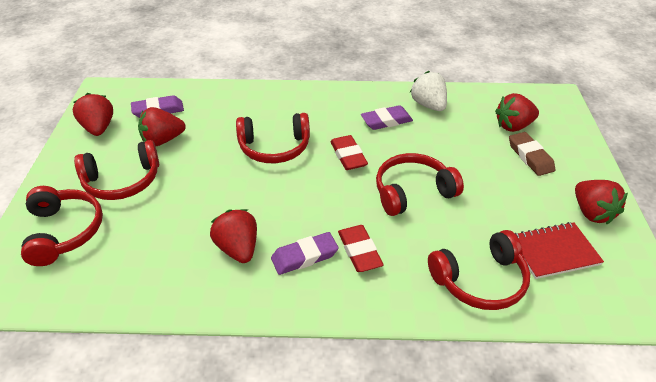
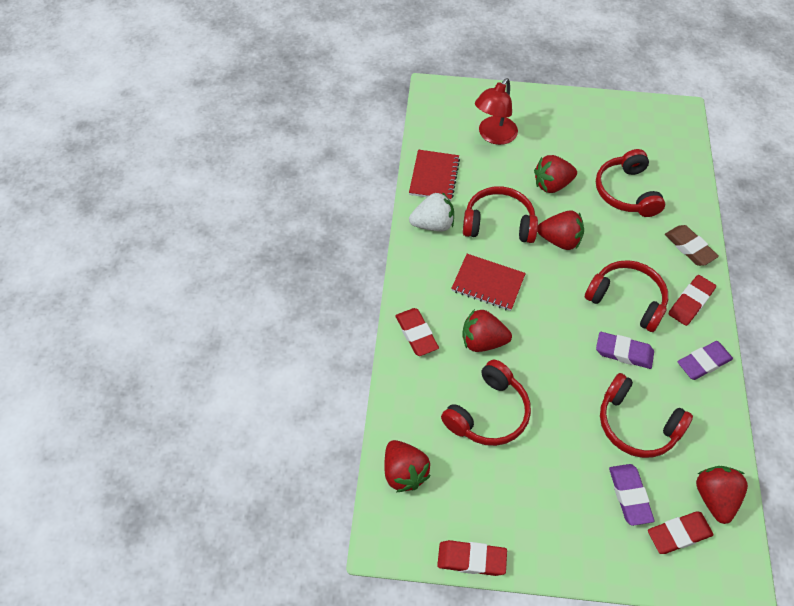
red eraser: 2 -> 4
red lamp: 0 -> 1
red notebook: 1 -> 2

